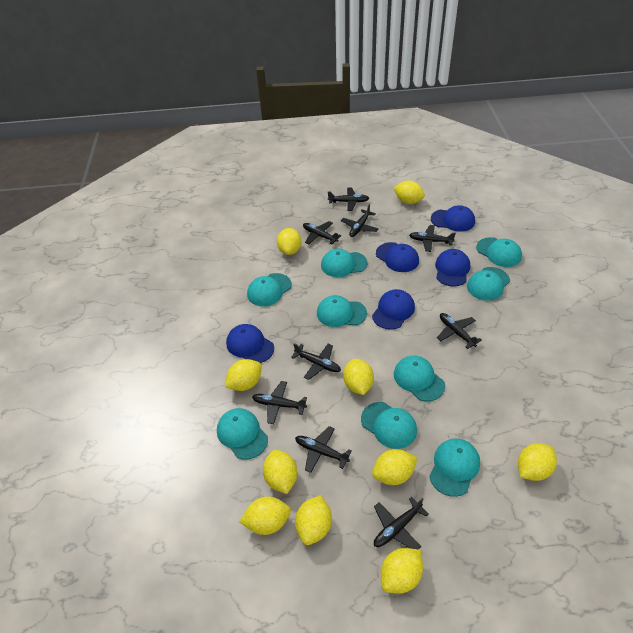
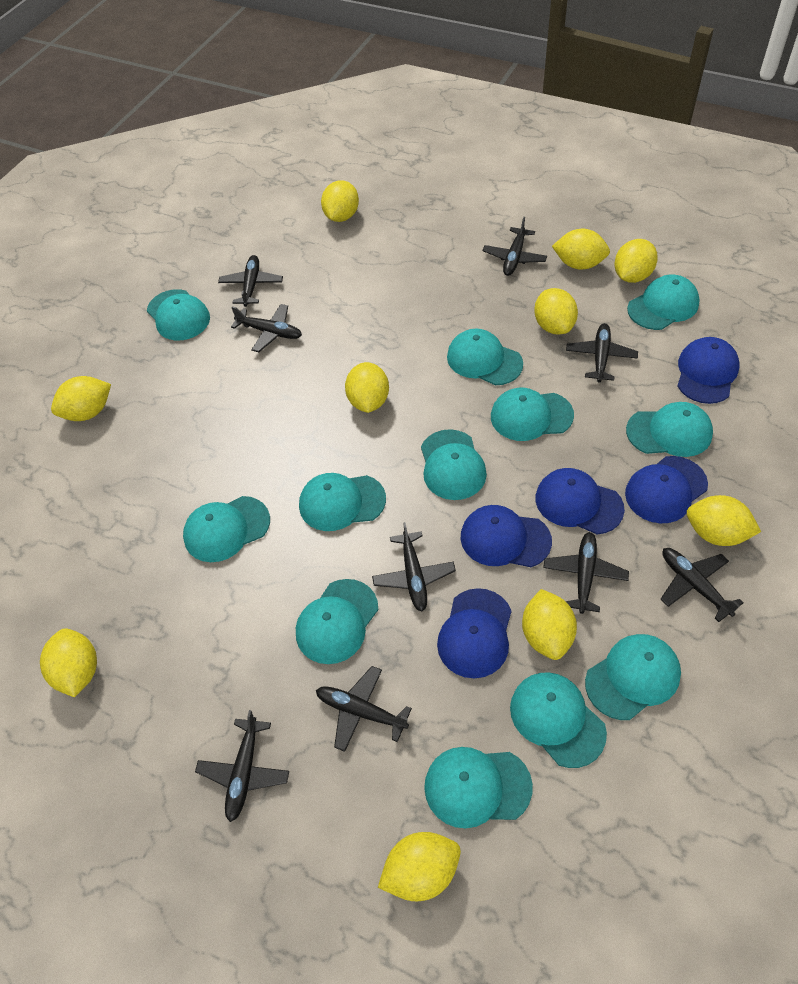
turquoise cap: 9 -> 12

